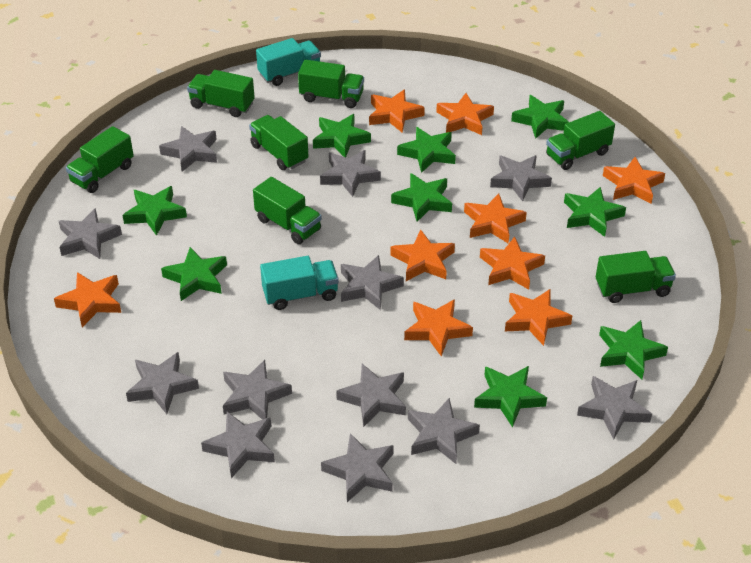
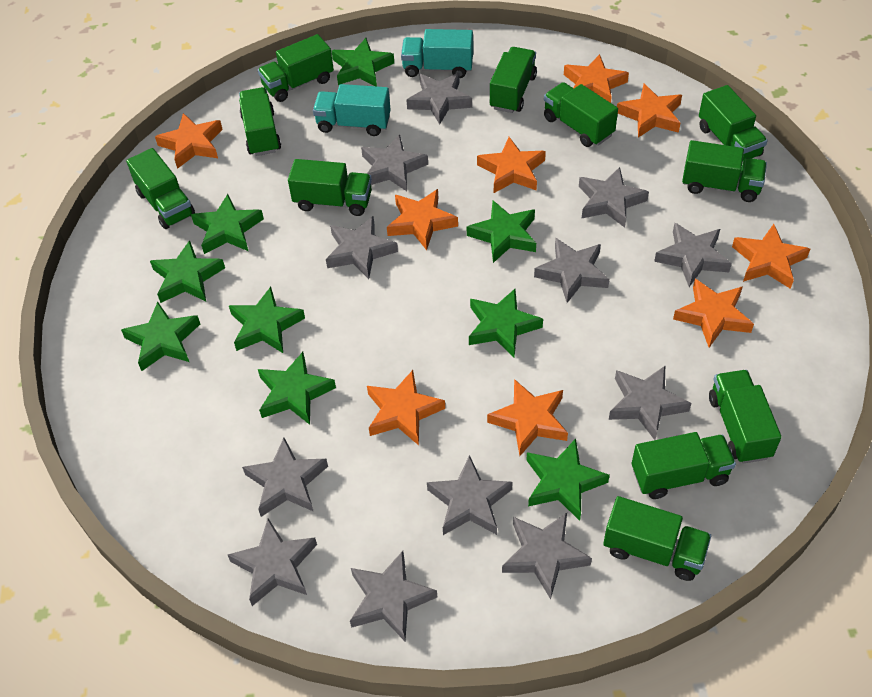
green truck: 7 -> 11

